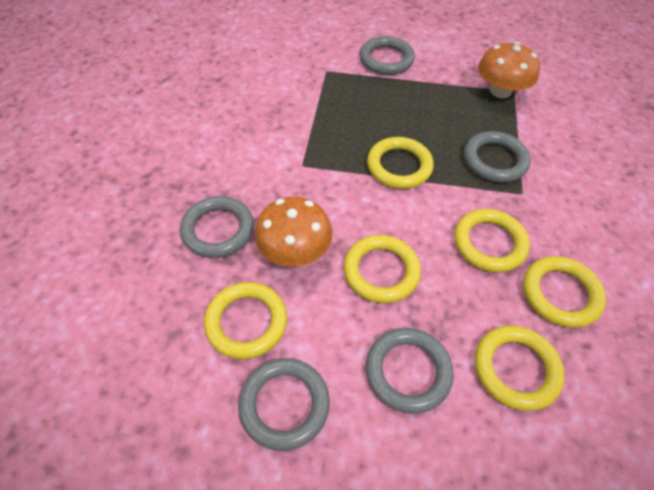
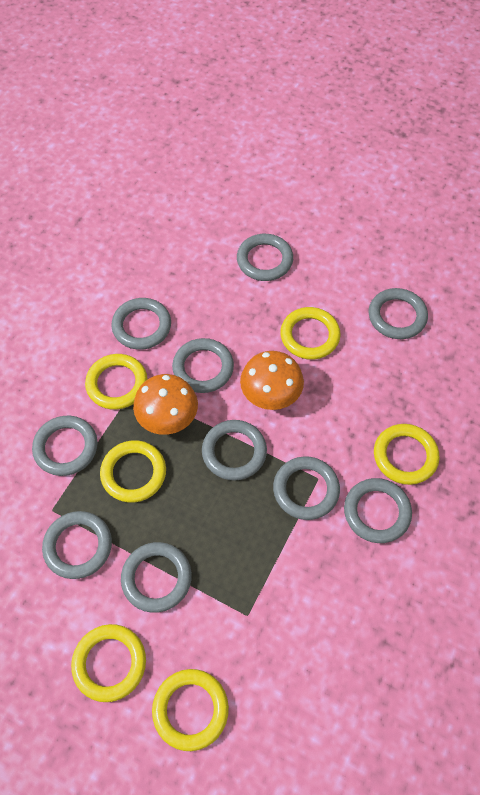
grey ring: 5 -> 10

